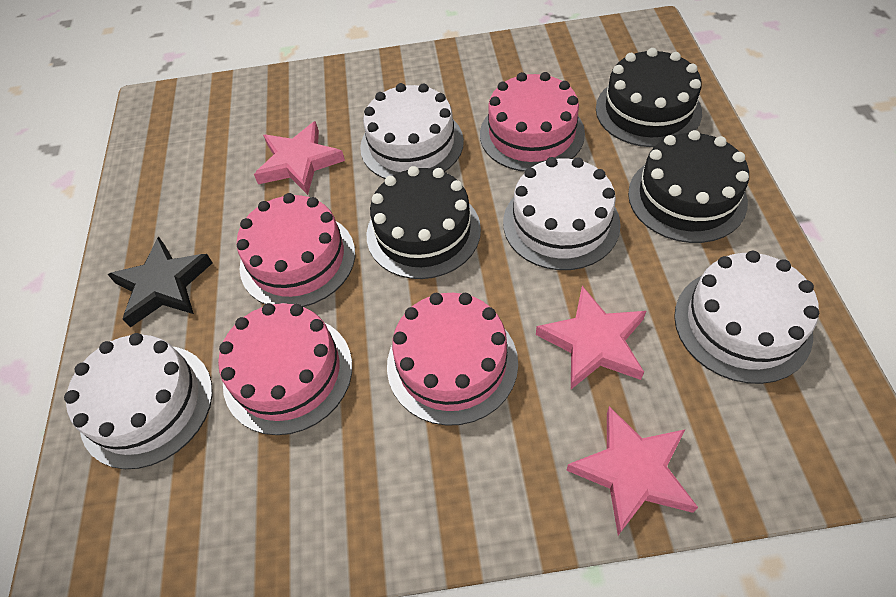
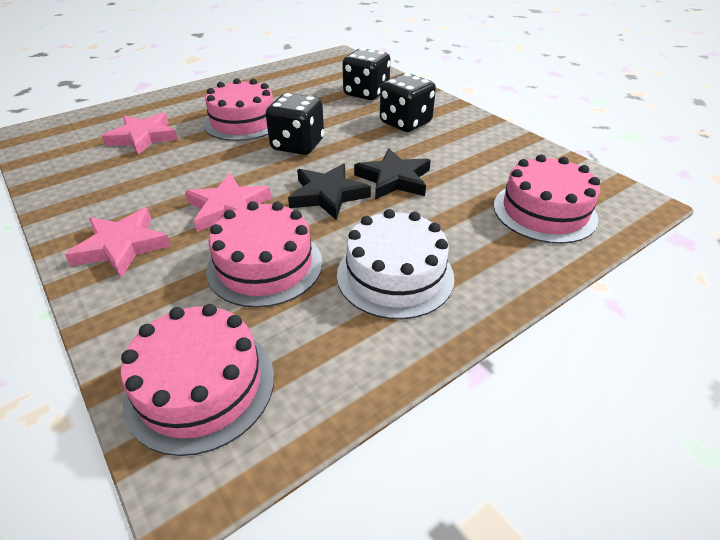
black cake: 3 -> 0
black dice: 0 -> 3
black star: 1 -> 2
white cake: 4 -> 1

